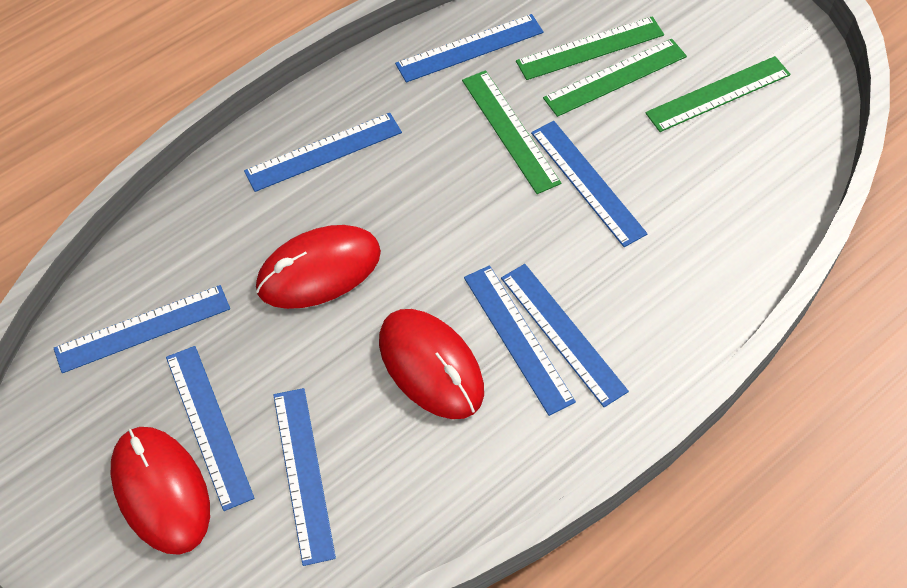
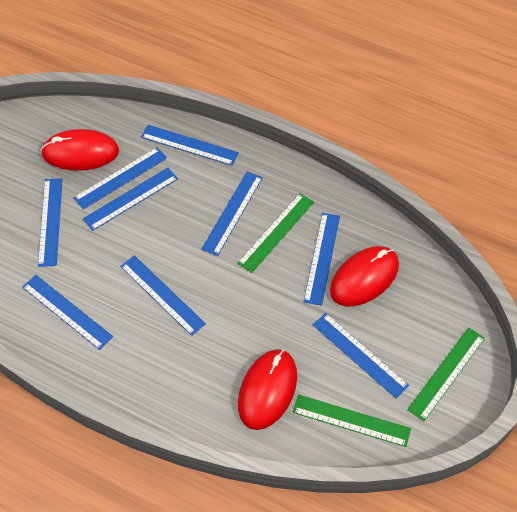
blue ruler: 8 -> 9
green ruler: 4 -> 3

